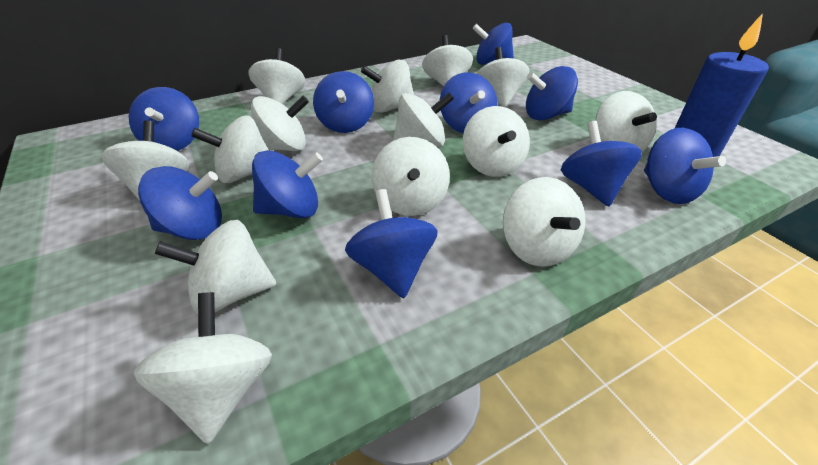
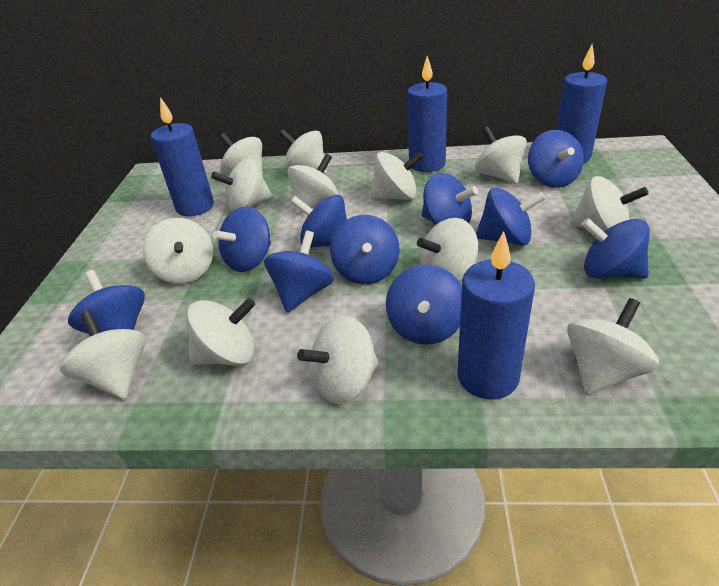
blue candle: 1 -> 4
white spinning top: 14 -> 13

